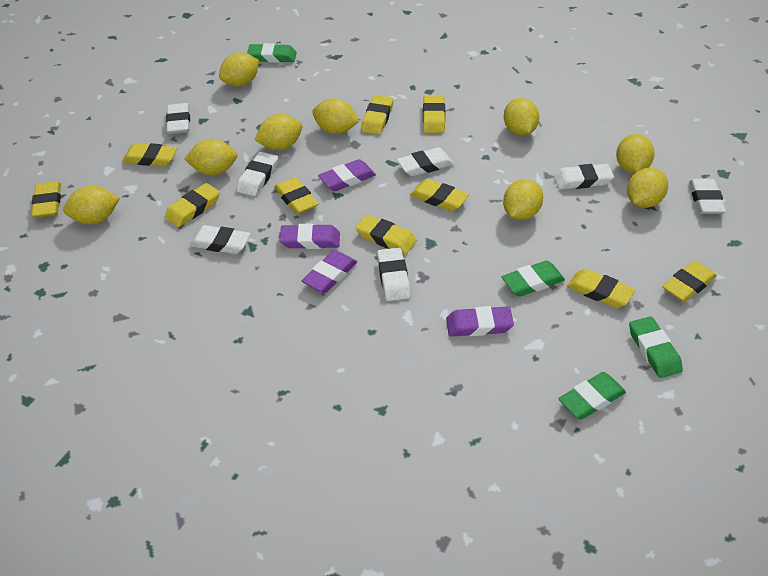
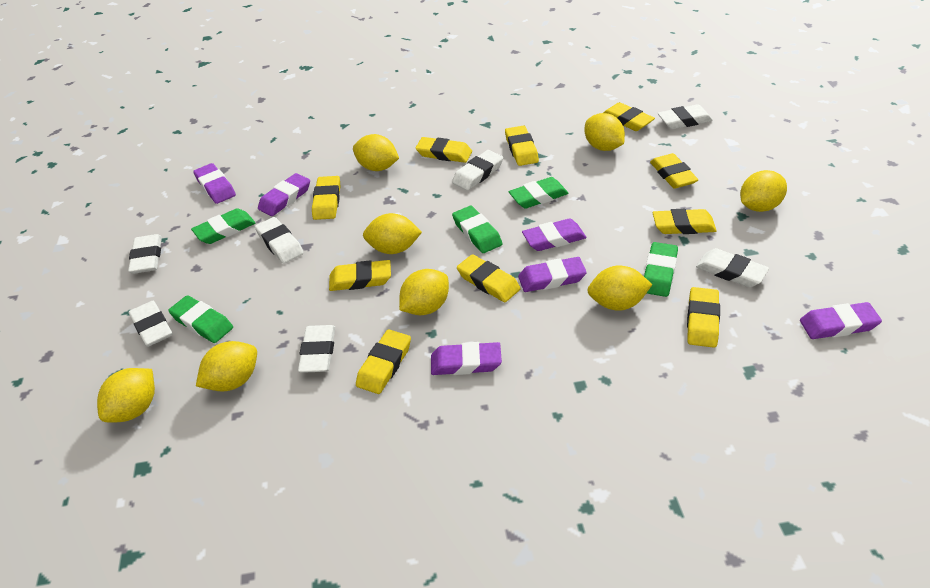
green eraser: 4 -> 5
purple eraser: 4 -> 6
yellow lemon: 9 -> 8

